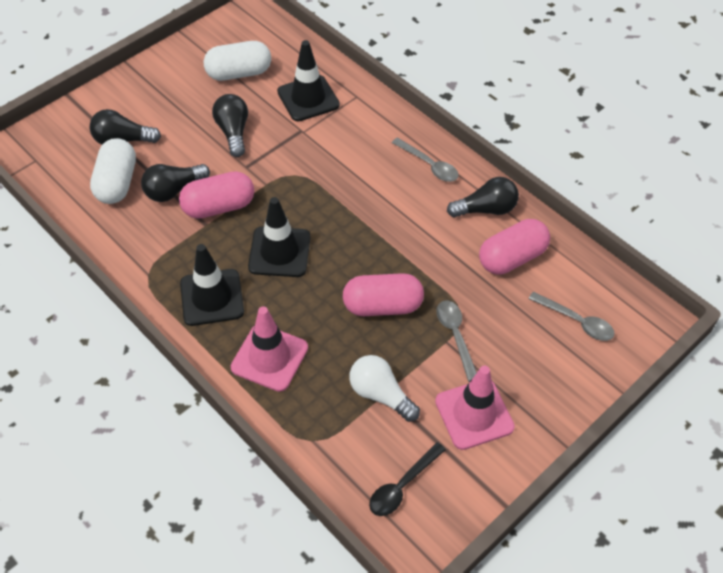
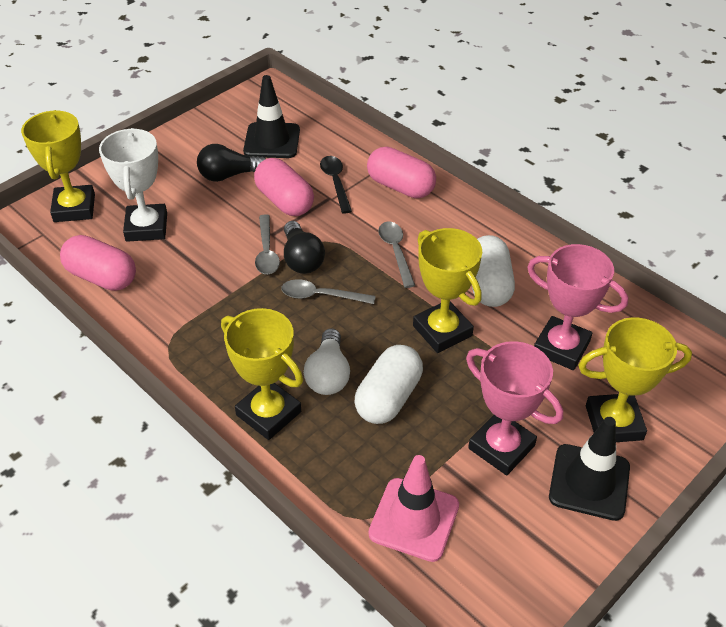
black light bulb: 4 -> 2
black traffic cone: 3 -> 2
pink traffic cone: 2 -> 1
pink trophy: 0 -> 2
white trophy: 0 -> 1
yellow trophy: 0 -> 4

